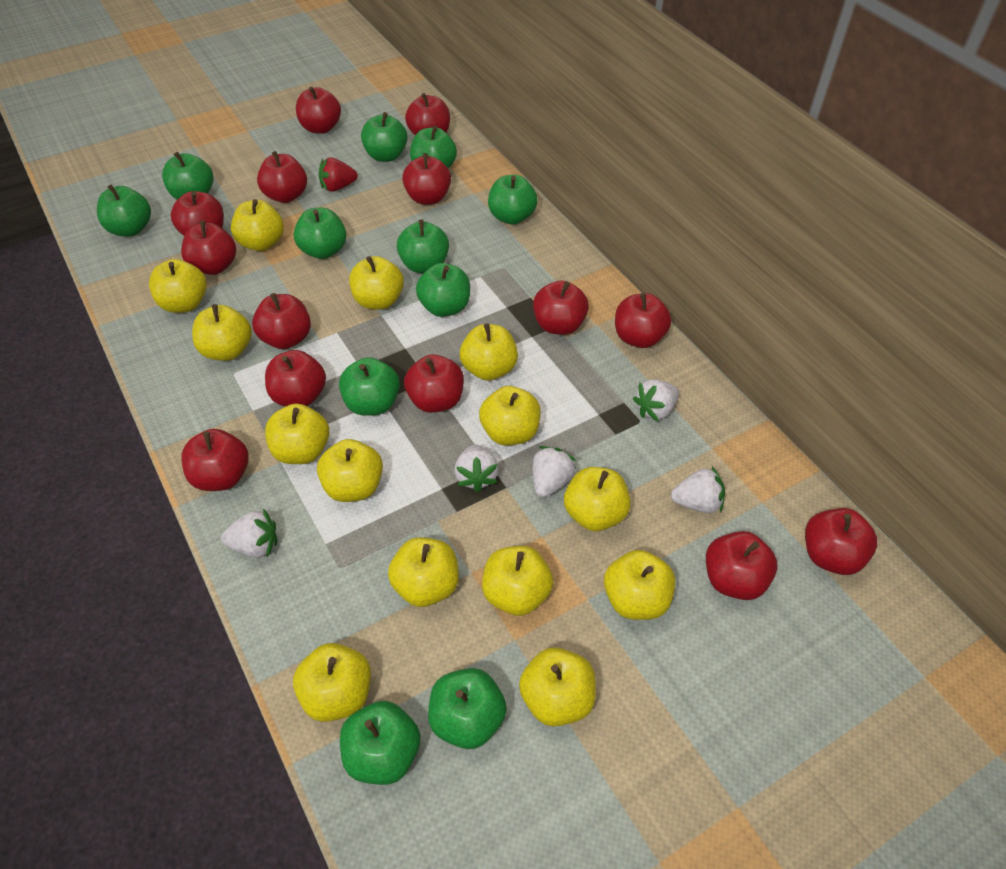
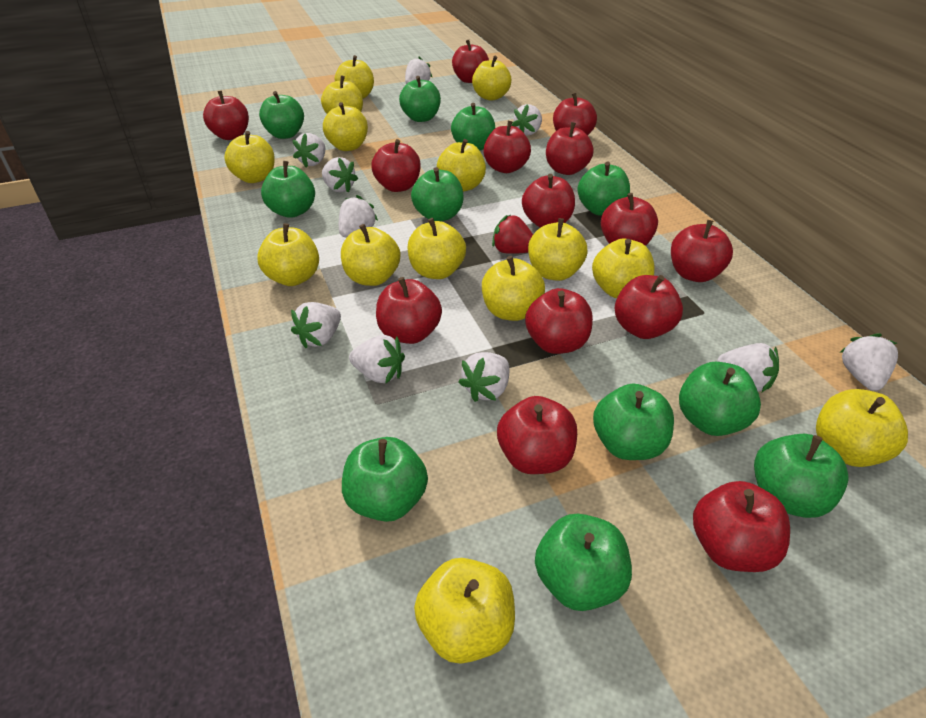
white strawberry: 5 -> 10

